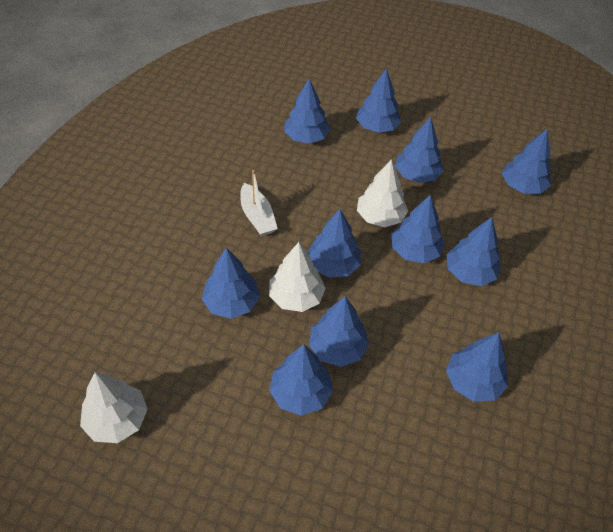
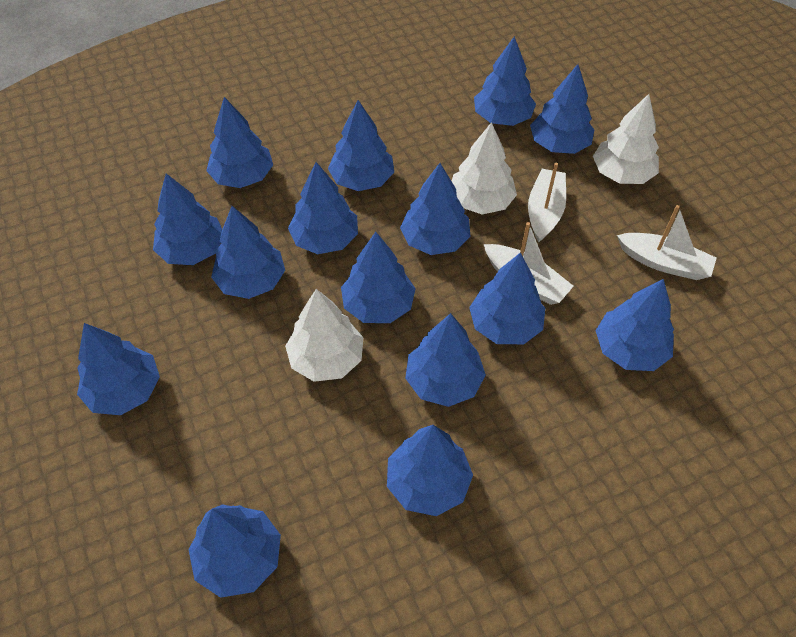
blue tree: 11 -> 15
white boat: 1 -> 3

